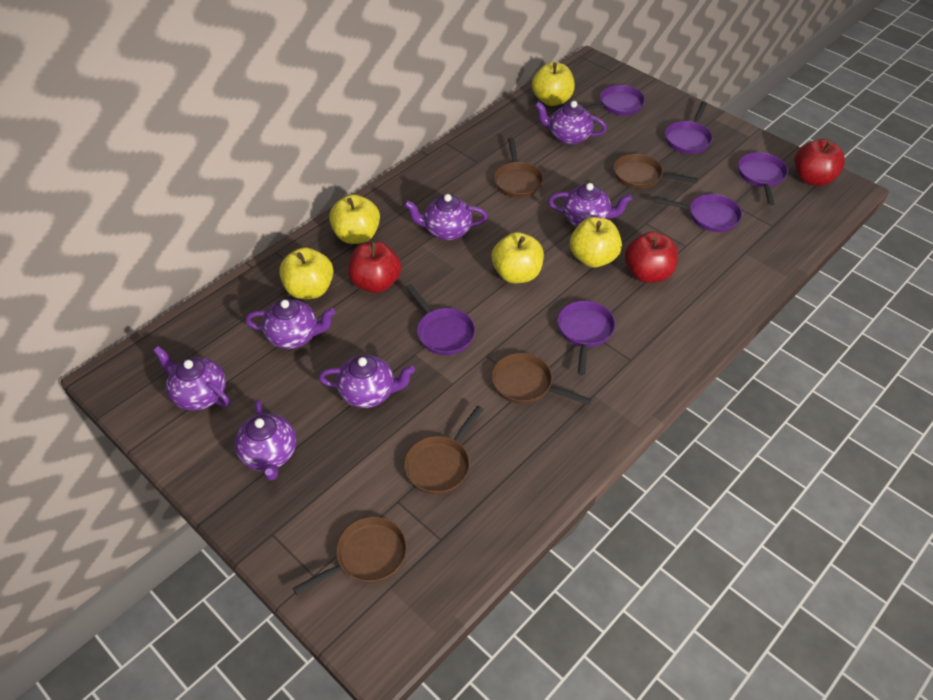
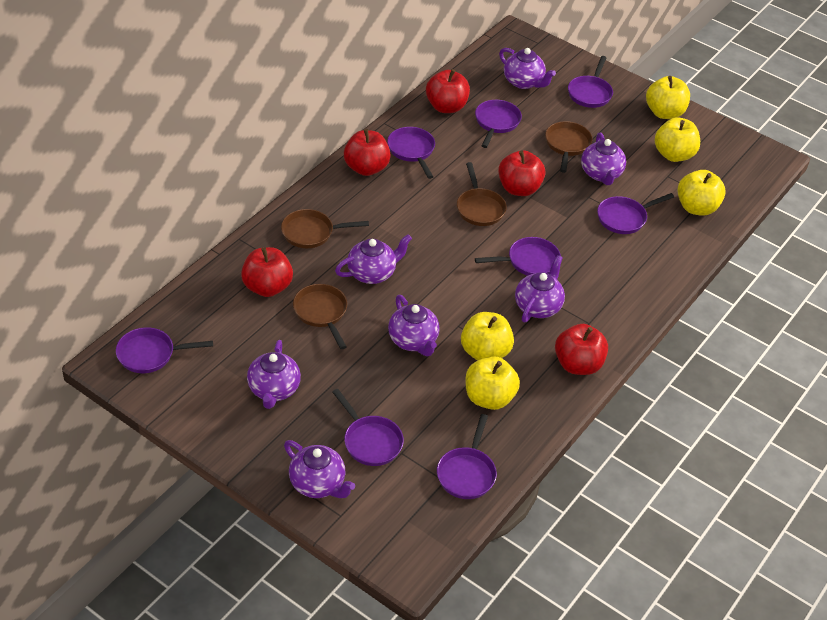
brown pan: 5 -> 4
purple pan: 6 -> 8
red apple: 3 -> 5

